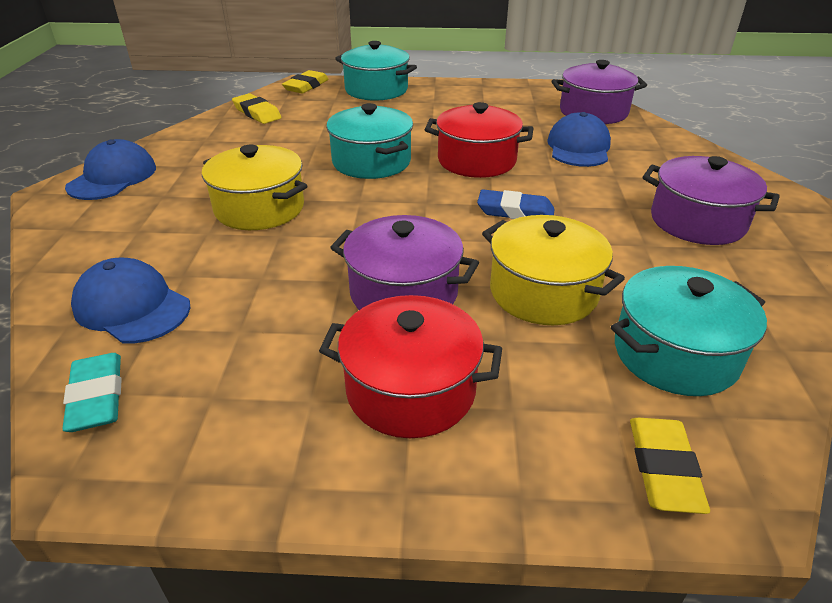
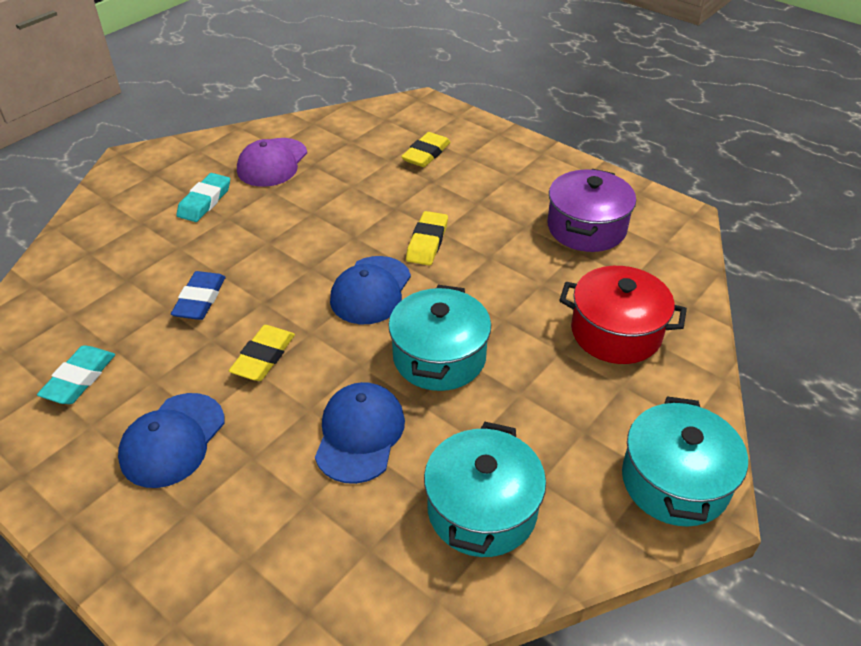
purple cap: 0 -> 1
purple pot: 3 -> 1
red pot: 2 -> 1
turquoise eraser: 1 -> 2
yellow pot: 2 -> 0

